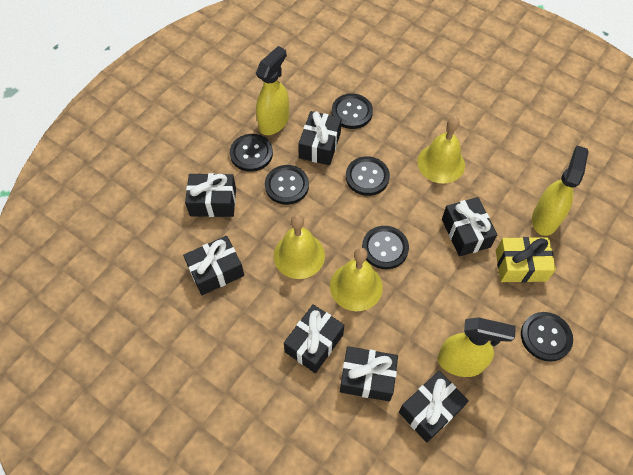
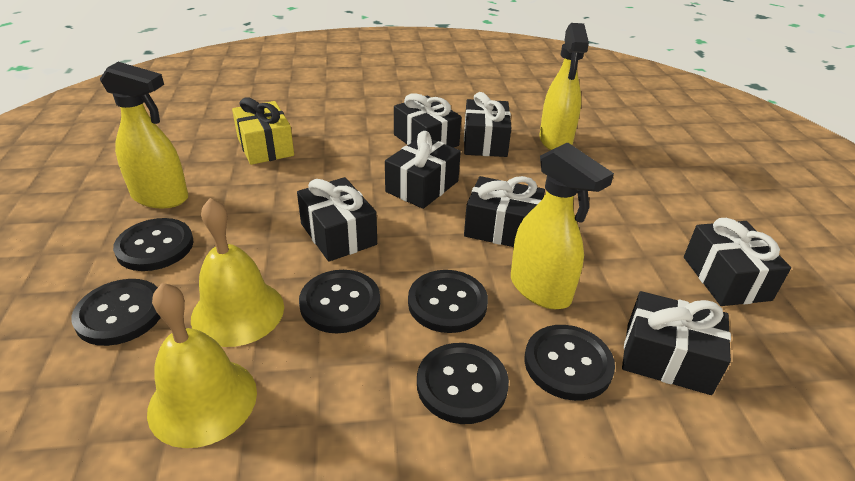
yellow bell: 3 -> 2

